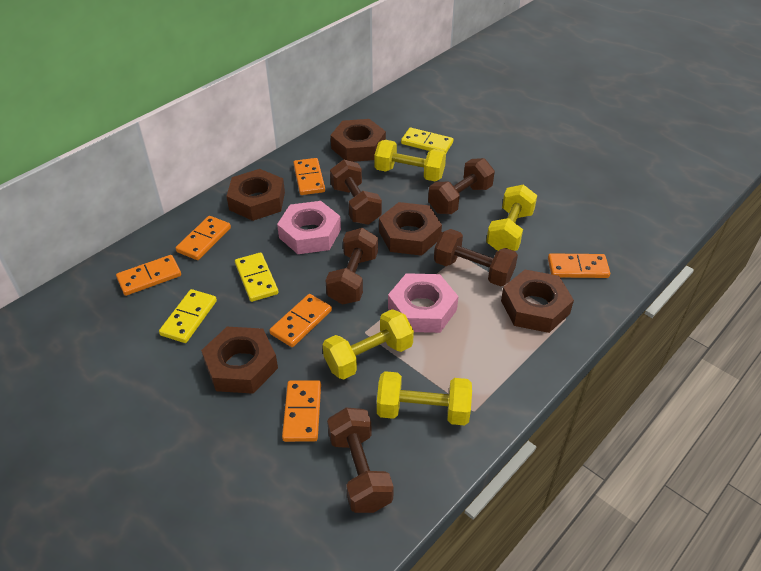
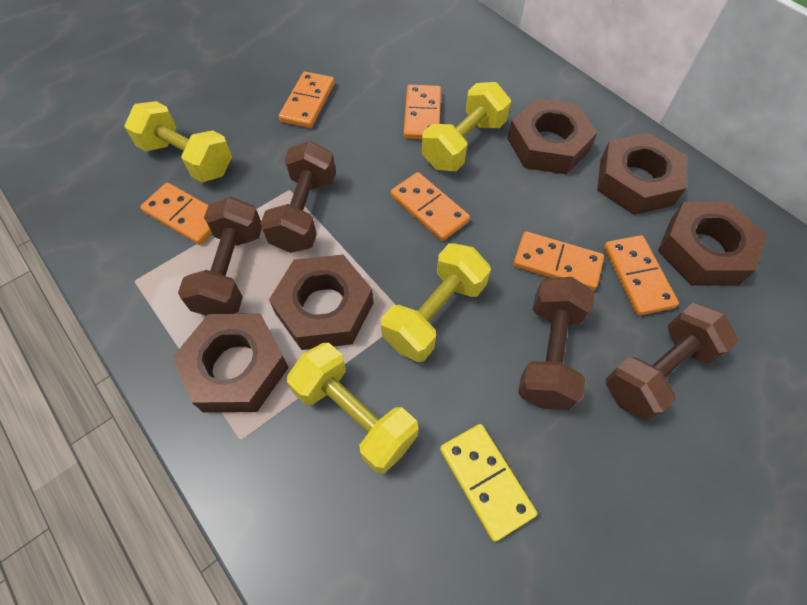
brown dumbbell: 5 -> 4
pink nut: 2 -> 0
yellow domino: 3 -> 1

